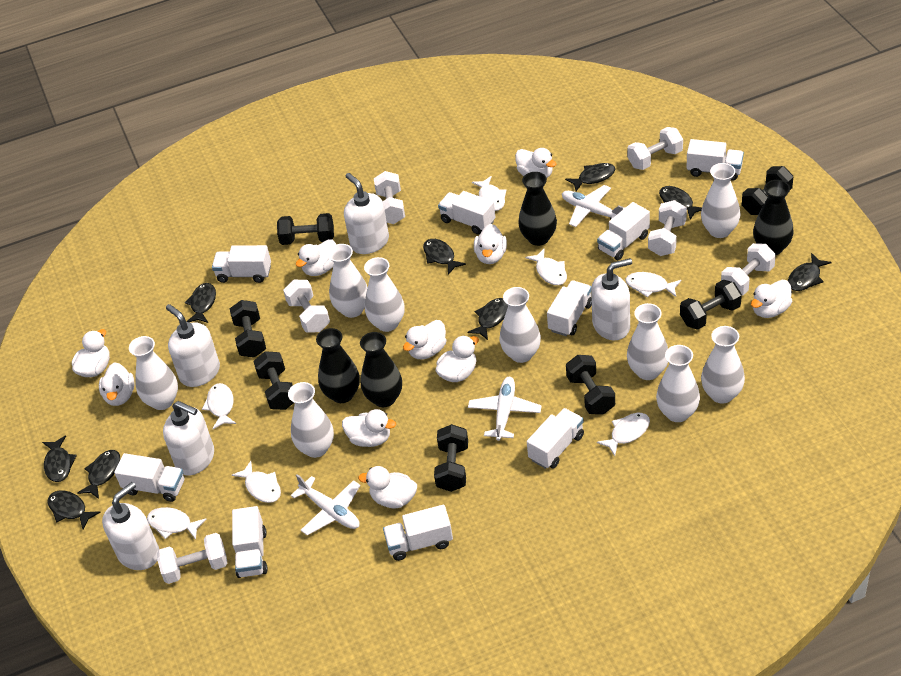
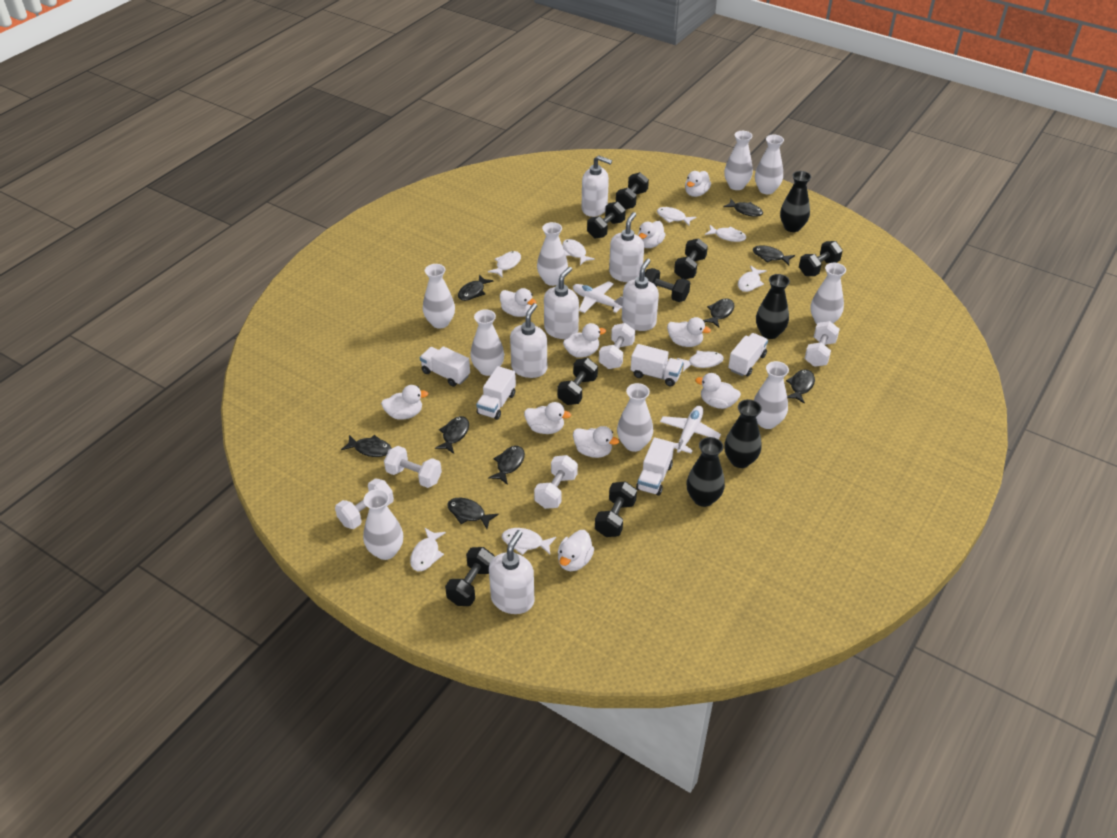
black dumbbell: 7 -> 8
white dumbbell: 6 -> 5
white fish: 7 -> 8
white plane: 3 -> 2
white soap dispenser: 5 -> 6
white truck: 9 -> 5

